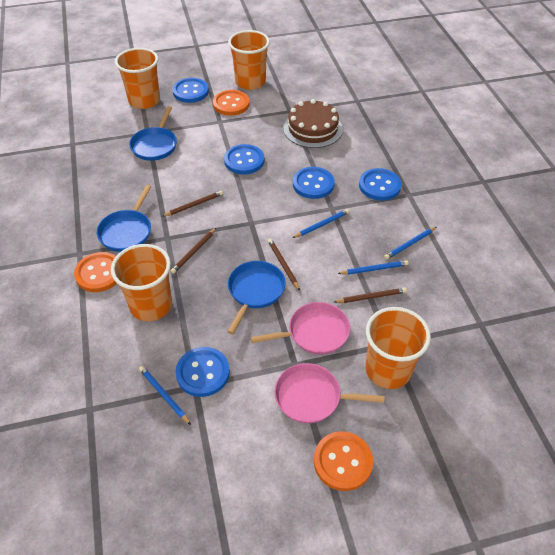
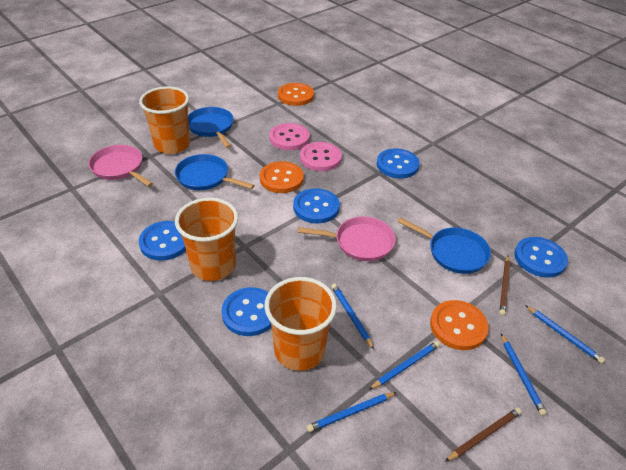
blue pencil: 4 -> 5
brown cake: 1 -> 0
brown pencil: 4 -> 2
orange cup: 4 -> 3
pink button: 0 -> 2

